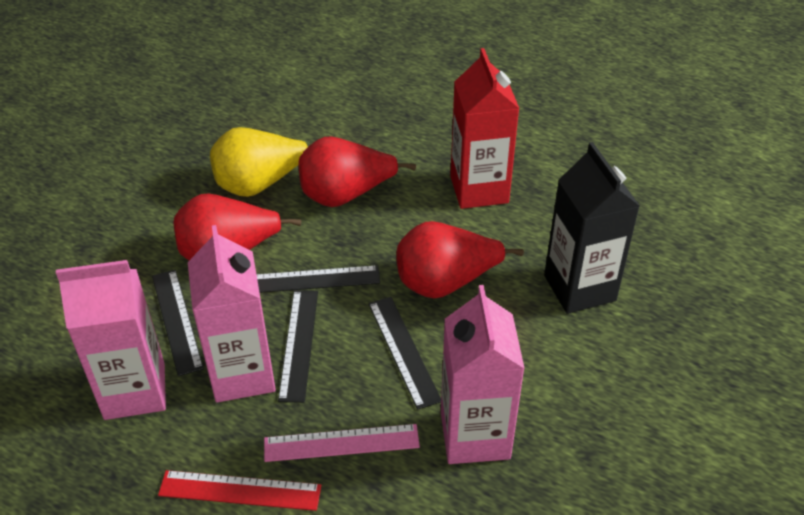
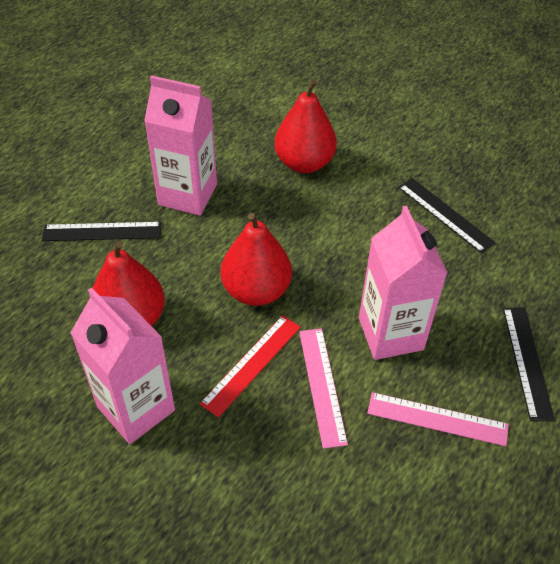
black carton: 1 -> 0
black ruler: 4 -> 3
pink ruler: 1 -> 2
red carton: 1 -> 0
yellow pear: 1 -> 0

